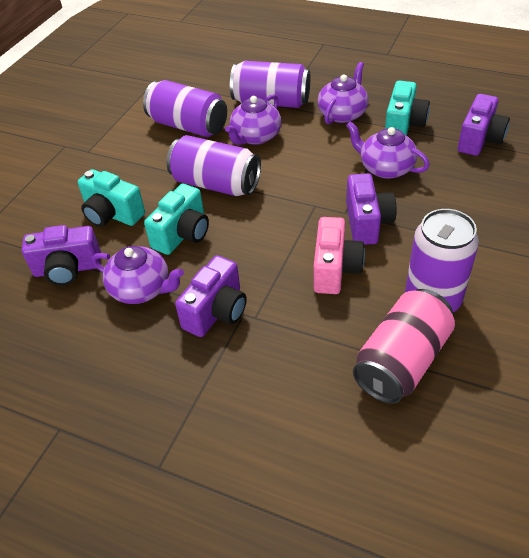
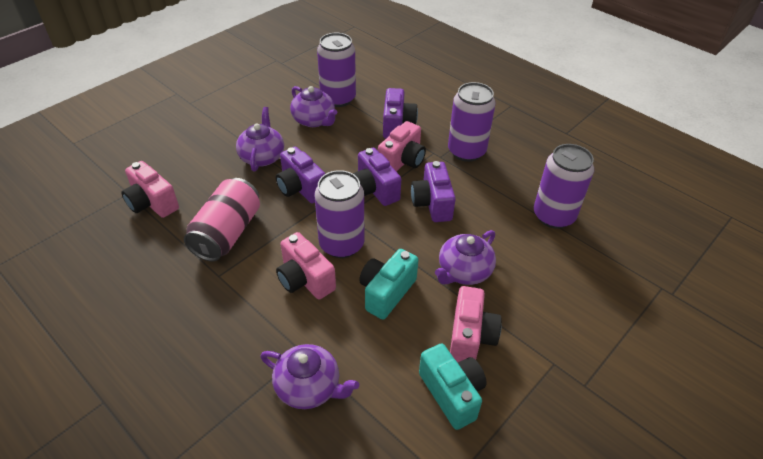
pink camera: 1 -> 4
turquoise camera: 3 -> 2

